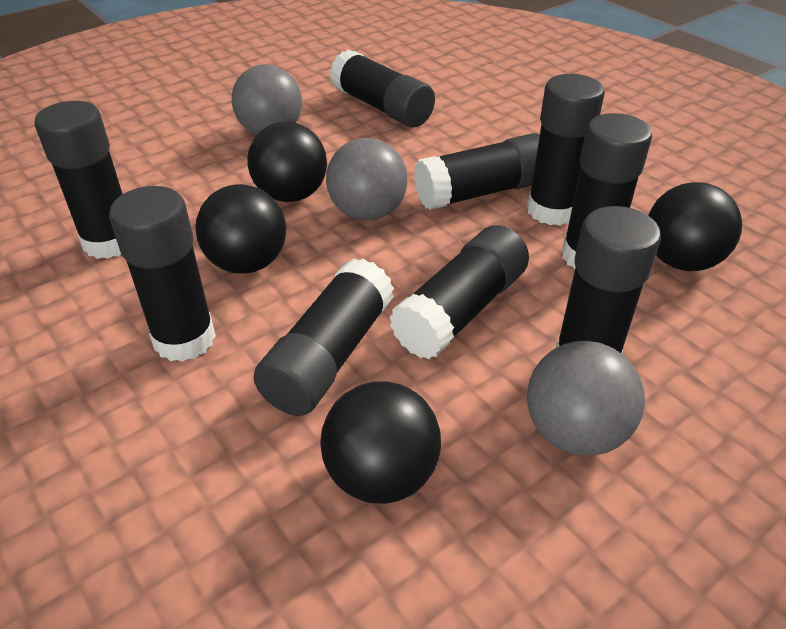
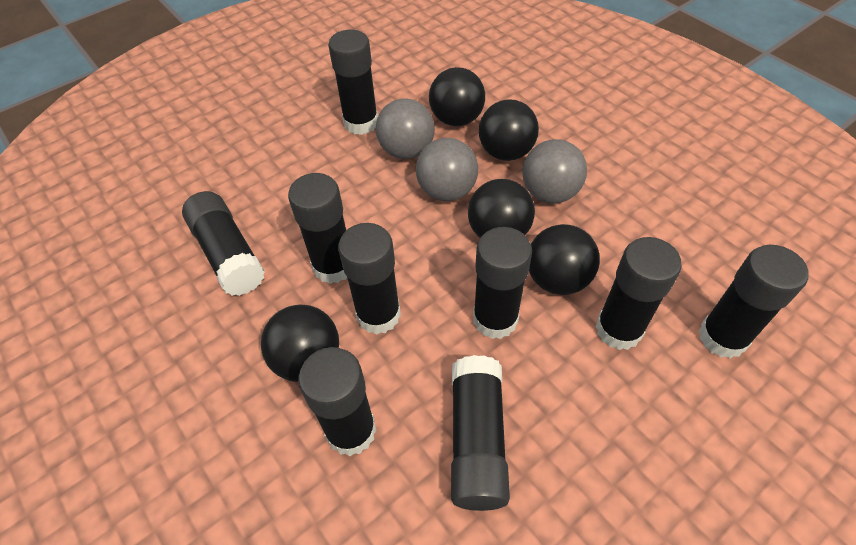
black ball: 4 -> 5

